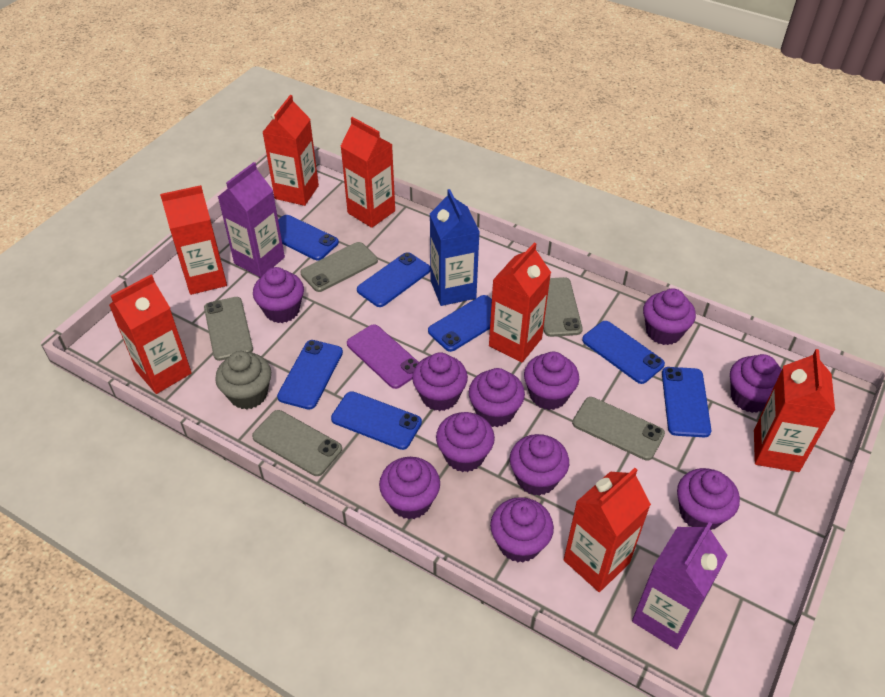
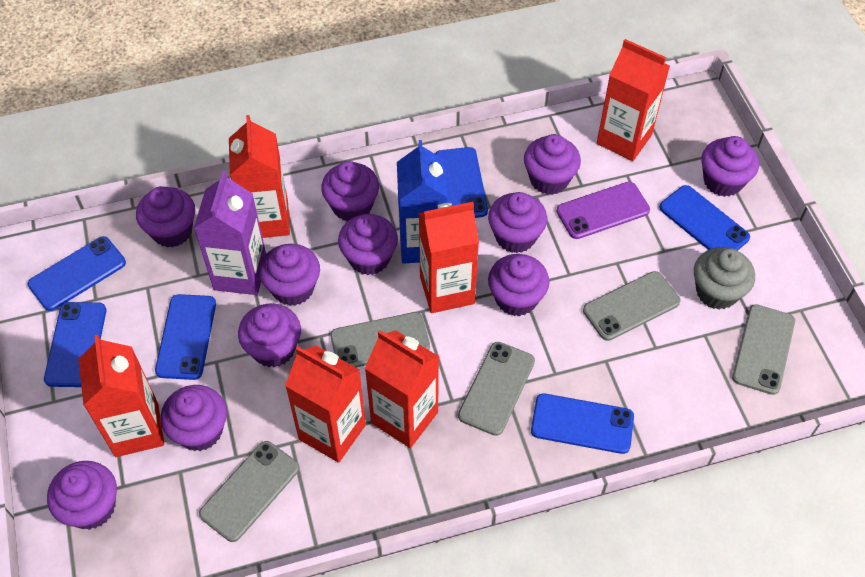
blue phone: 7 -> 6
purple carton: 2 -> 1
red carton: 7 -> 6

